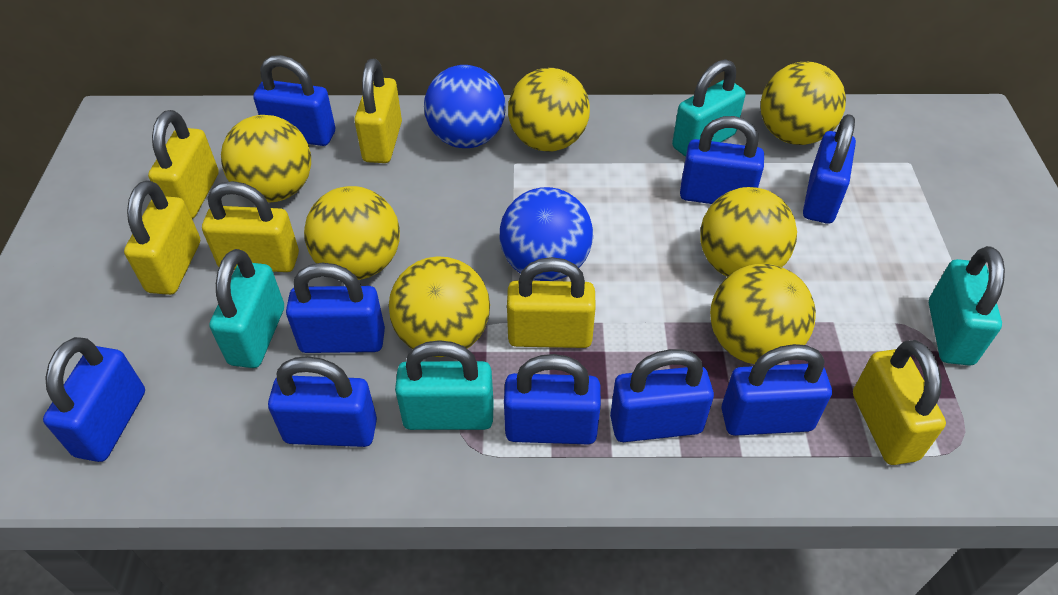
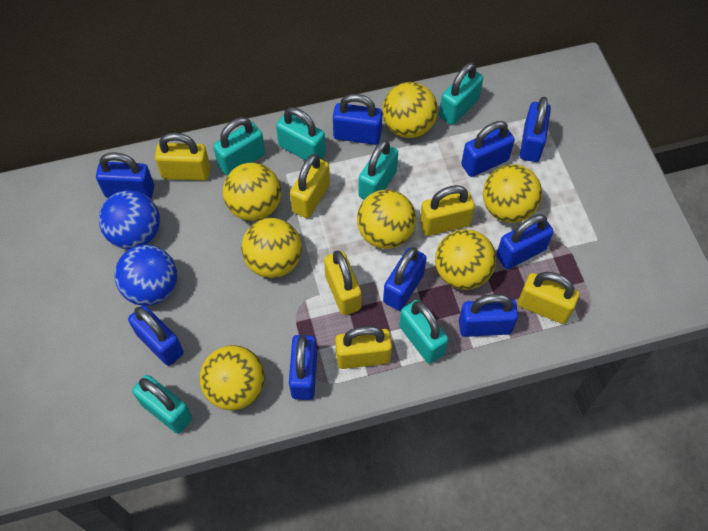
turquoise padlock: 4 -> 6

